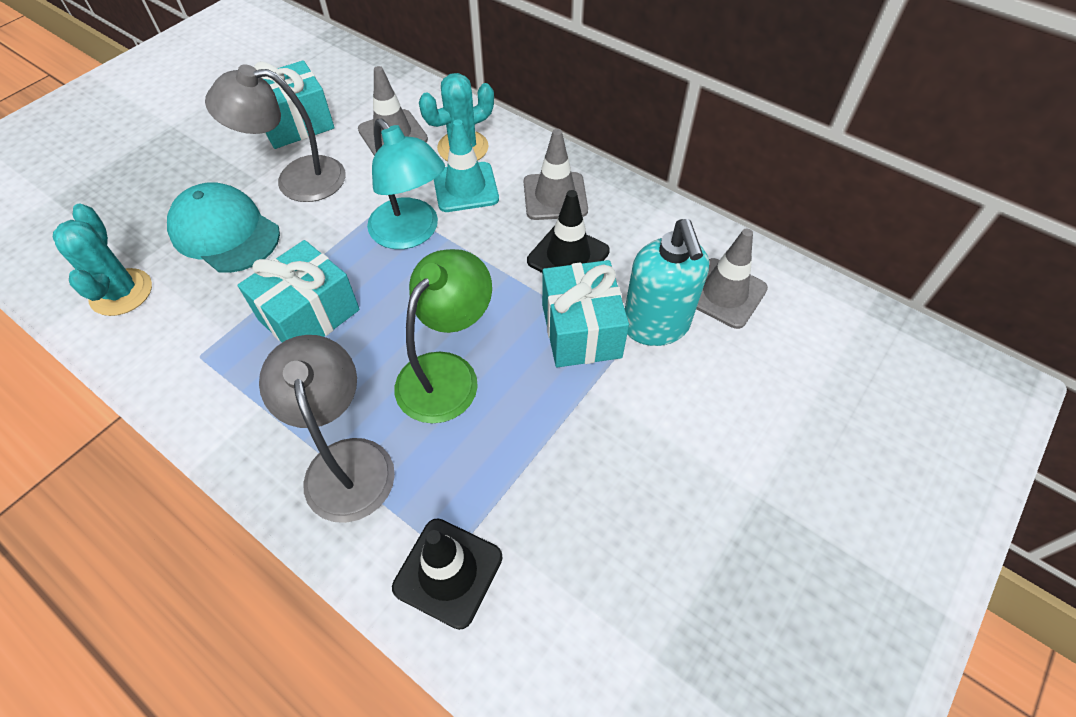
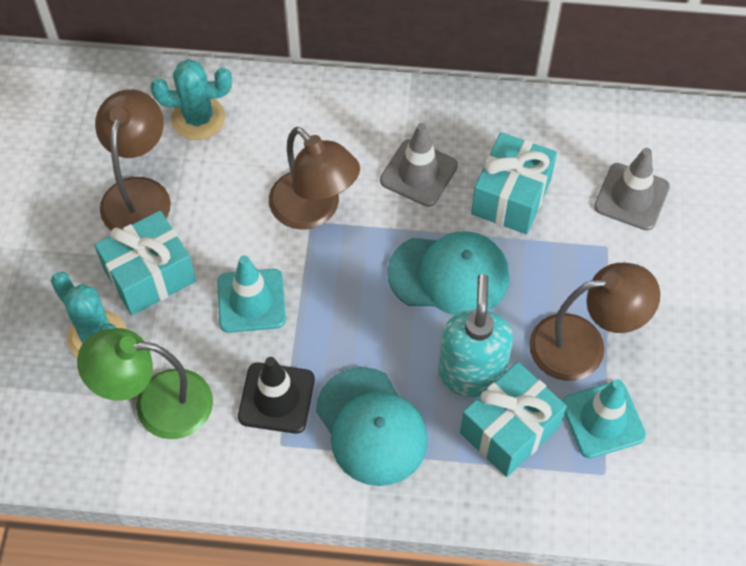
black traffic cone: 2 -> 1
brown lamp: 0 -> 3
grey lamp: 2 -> 0
grey traffic cone: 3 -> 2
turquoise cap: 1 -> 2
turquoise lamp: 1 -> 0
turquoise traffic cone: 1 -> 2

